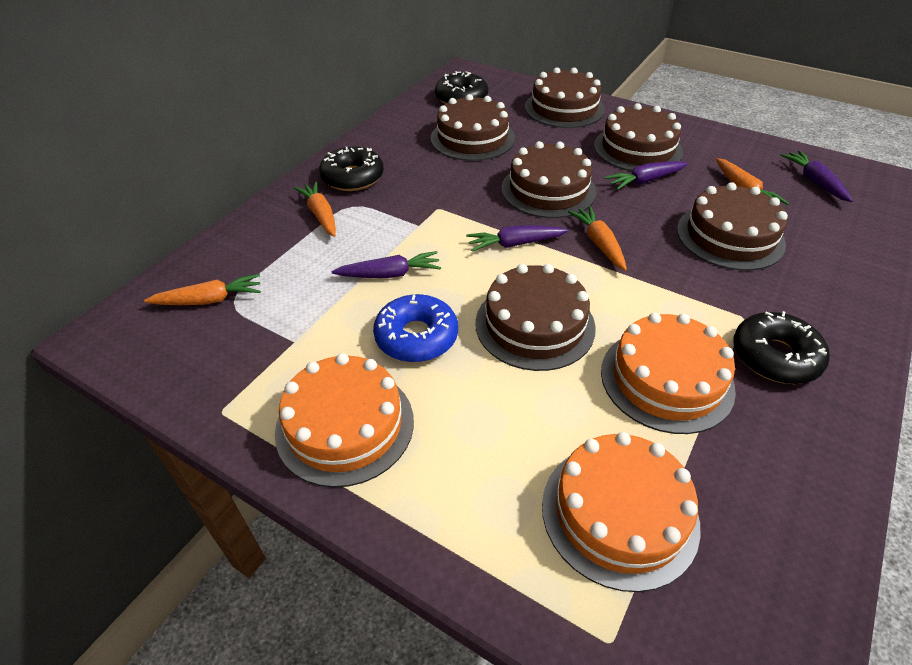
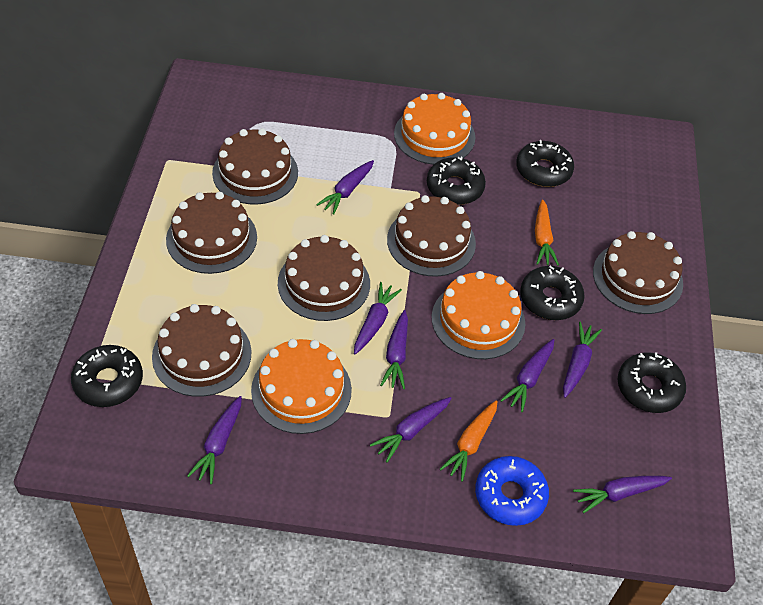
black donut: 3 -> 5
orange carrot: 4 -> 2
purple carrot: 4 -> 8

